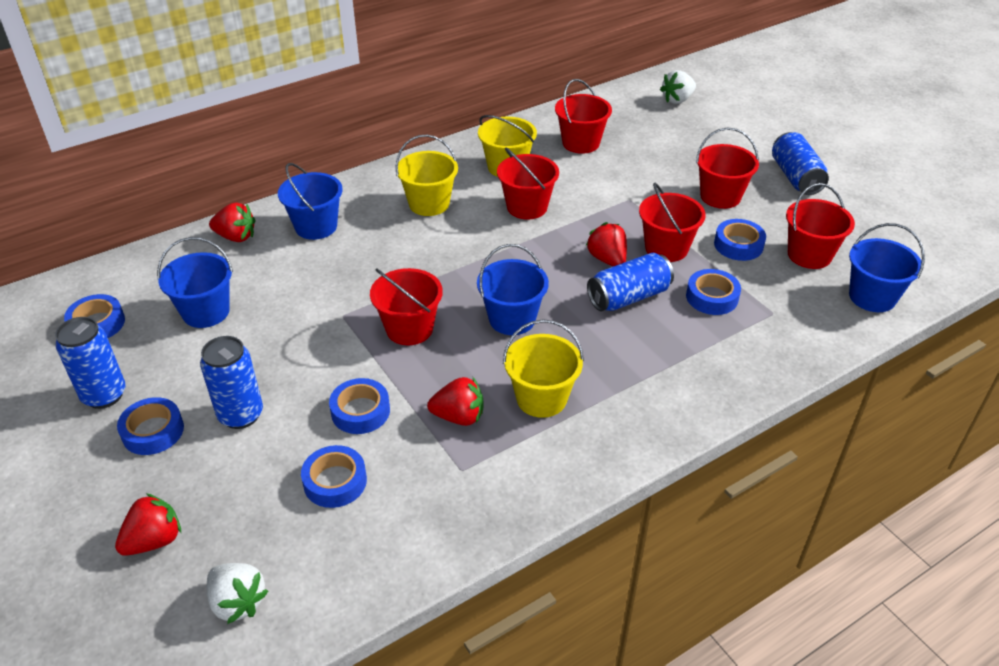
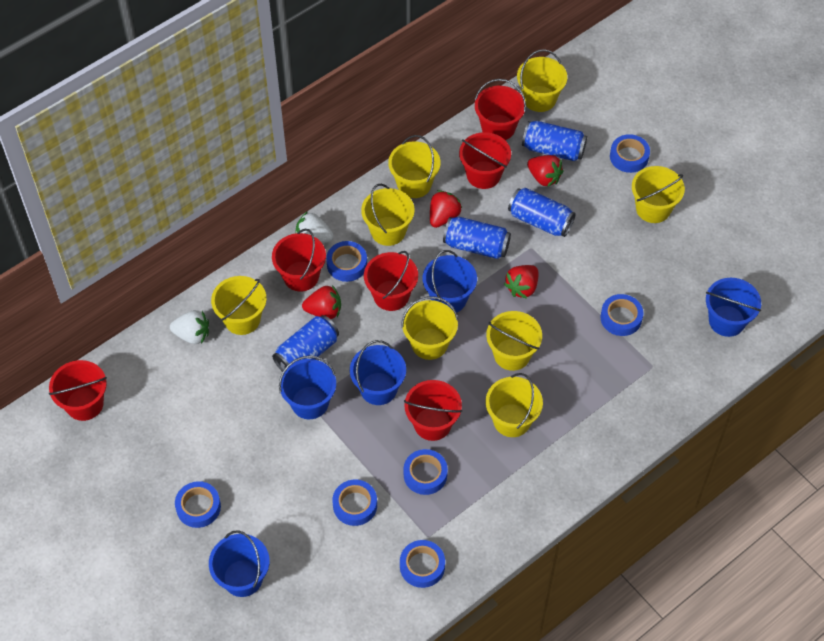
blue bucket: 4 -> 5
blue tape: 6 -> 7
yellow bucket: 3 -> 8

